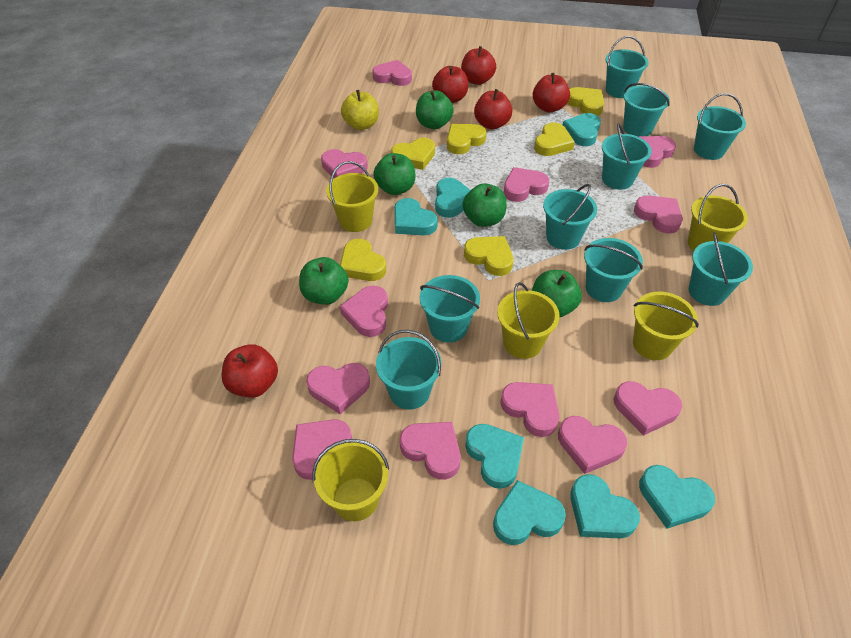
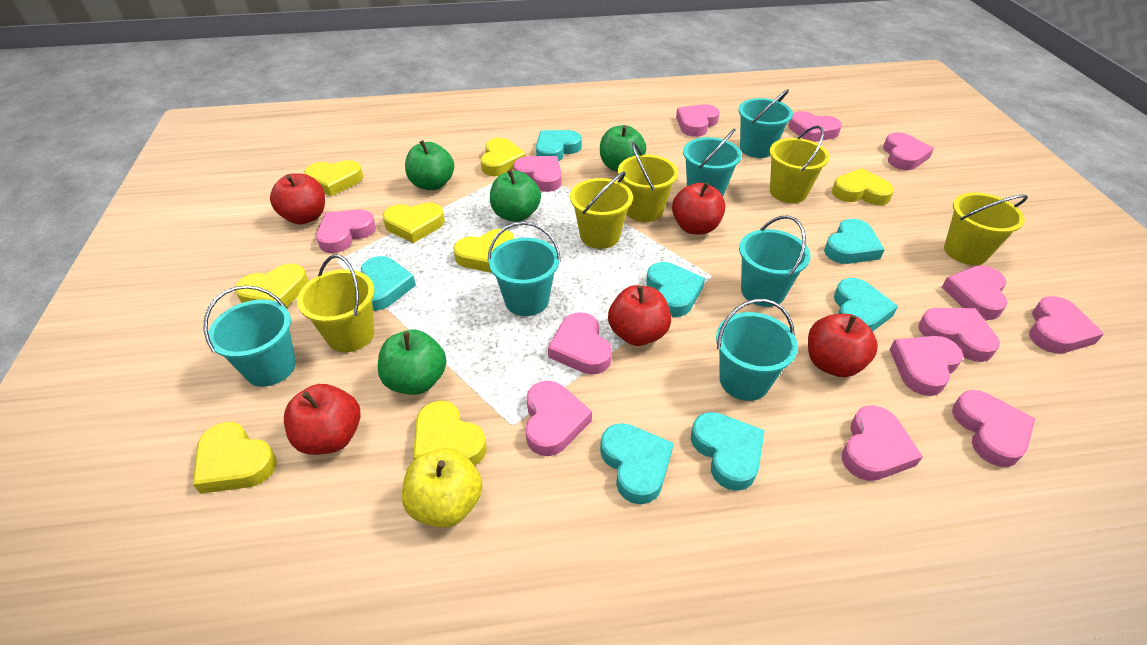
green apple: 5 -> 4
pink heart: 12 -> 13
turquoise bucket: 9 -> 6
yellow heart: 6 -> 8

